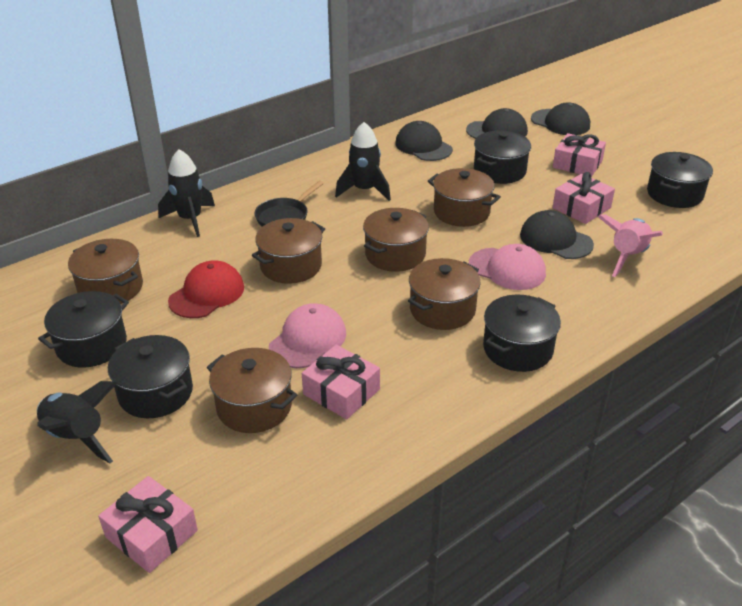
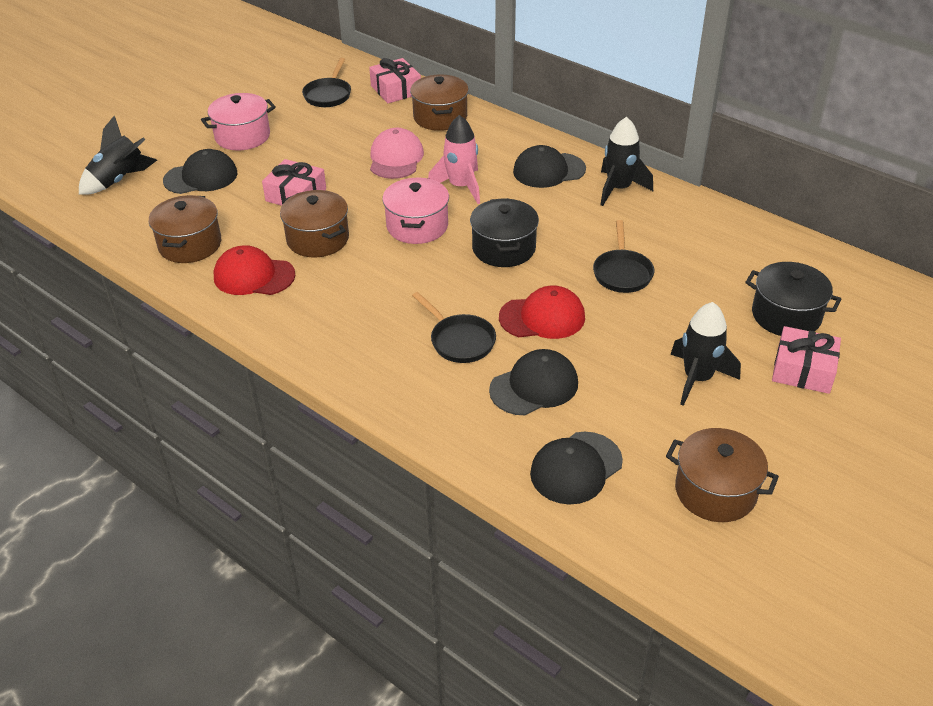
black pan: 1 -> 3
black pot: 5 -> 2
brown pot: 6 -> 4
pink cap: 2 -> 1
pink gift: 4 -> 3
pink pot: 0 -> 2
red cap: 1 -> 2

